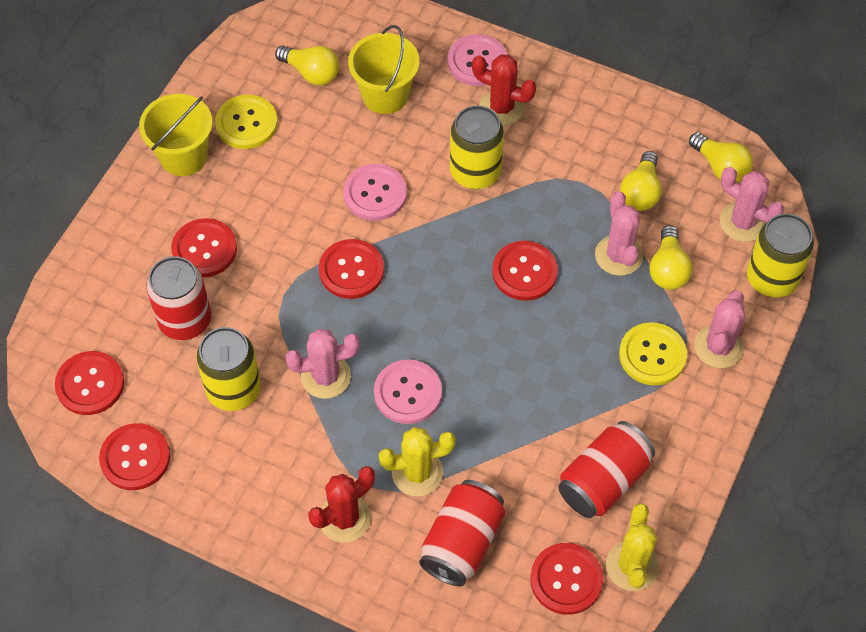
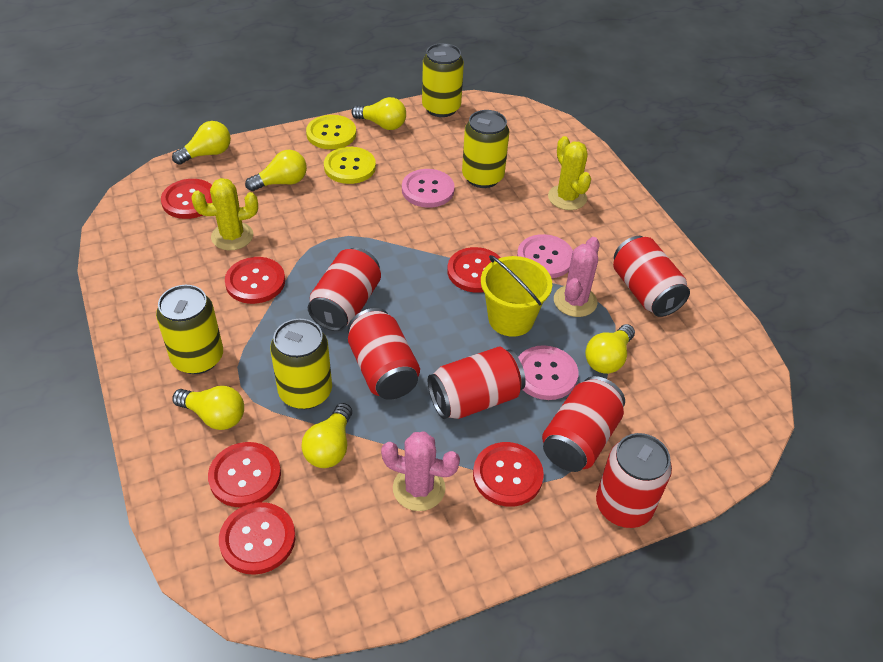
pink cactus: 4 -> 2
red cactus: 2 -> 0
red can: 3 -> 6
yellow bucket: 2 -> 1
yellow can: 3 -> 4
yellow light bulb: 4 -> 6

